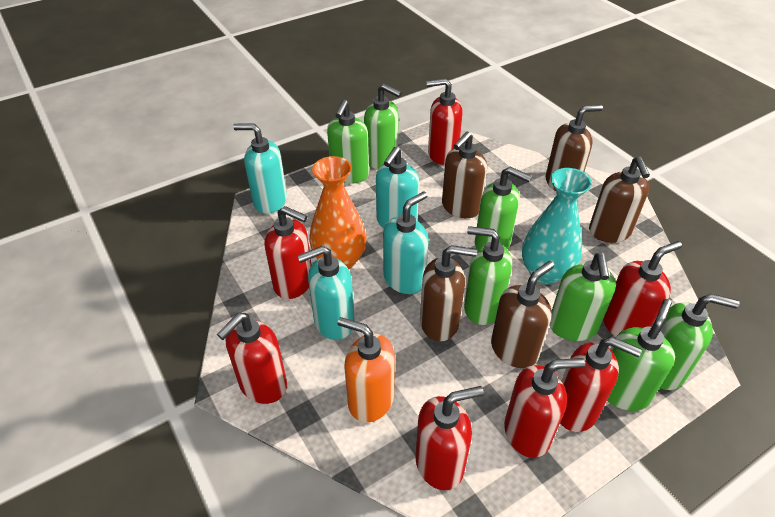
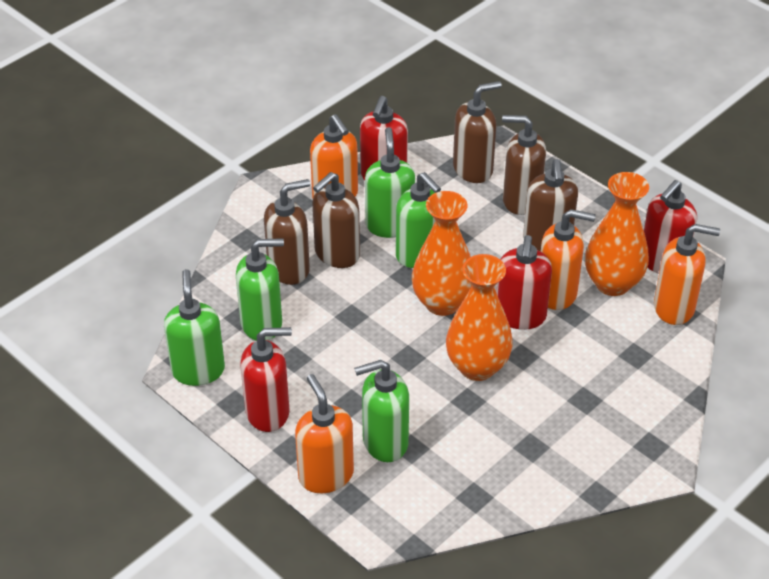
green soap dispenser: 7 -> 5
orange soap dispenser: 1 -> 4
orange vase: 1 -> 3
red soap dispenser: 7 -> 4
turquoise soap dispenser: 4 -> 0
turquoise vase: 1 -> 0

